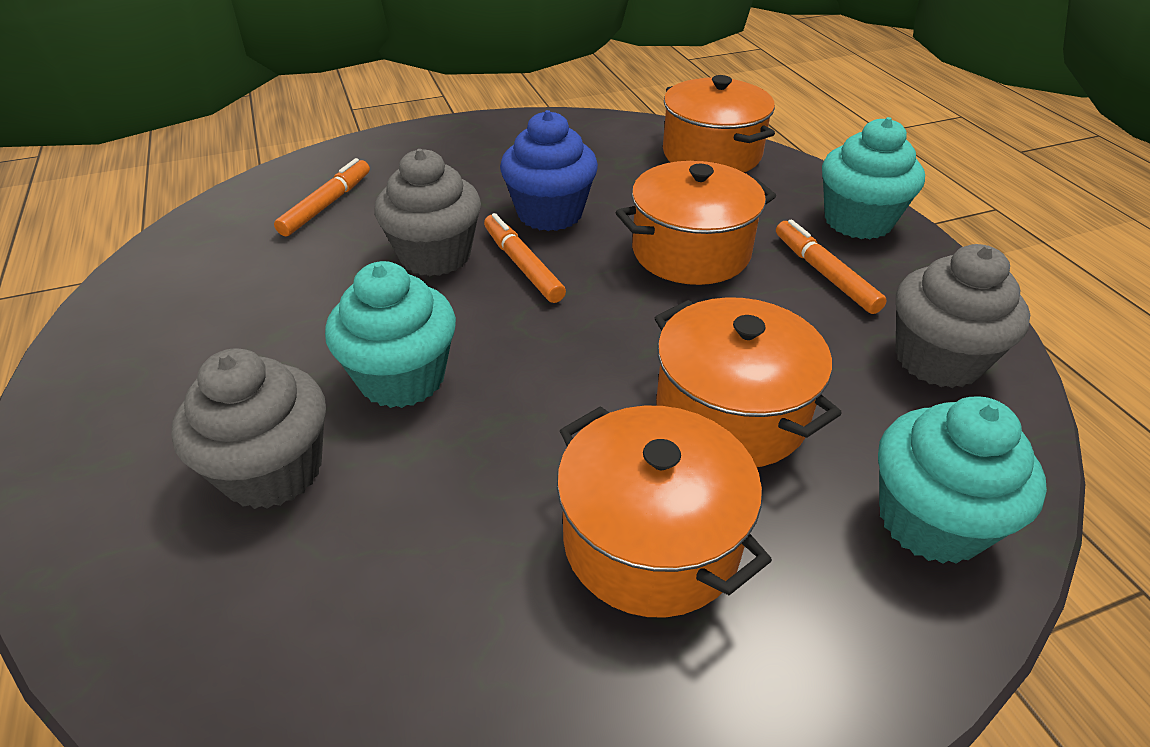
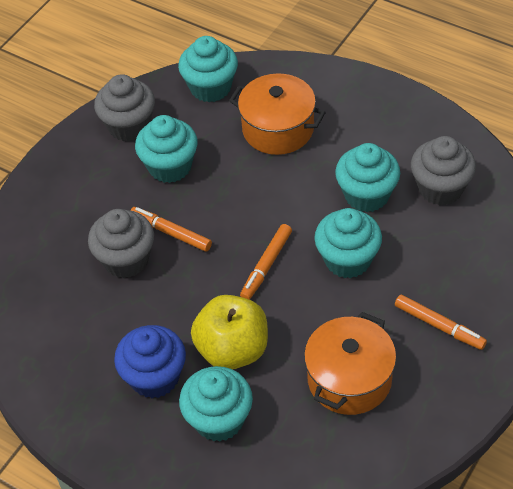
orange pot: 4 -> 2
turquoise cupcake: 3 -> 5
yellow apple: 0 -> 1

